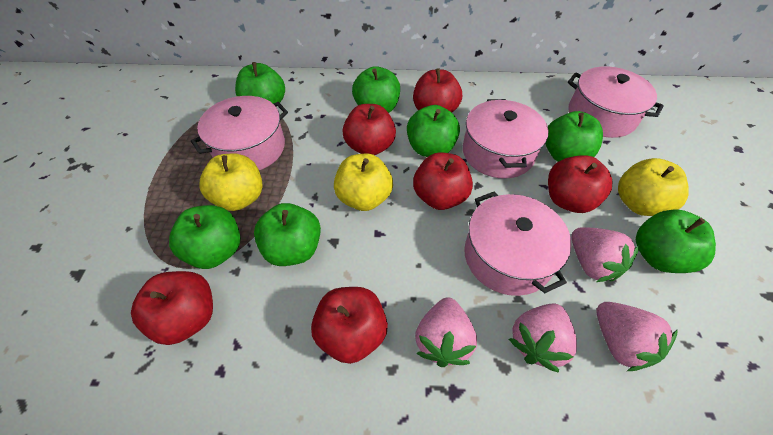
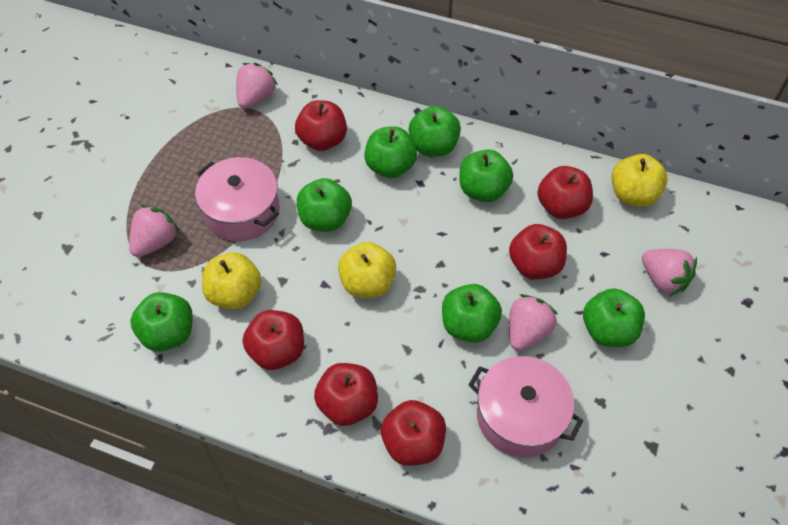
pink pot: 4 -> 2

